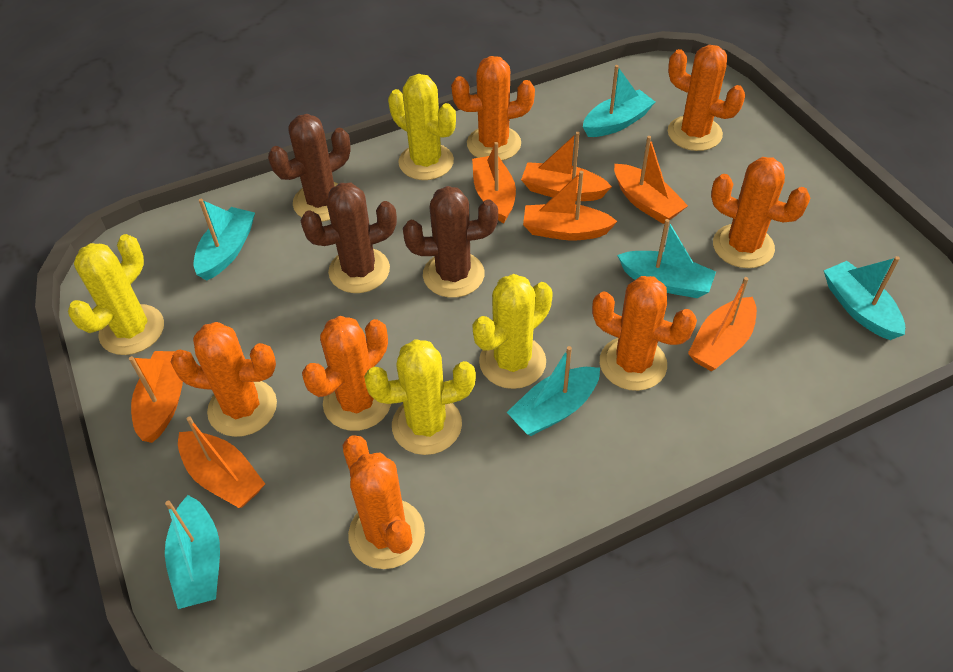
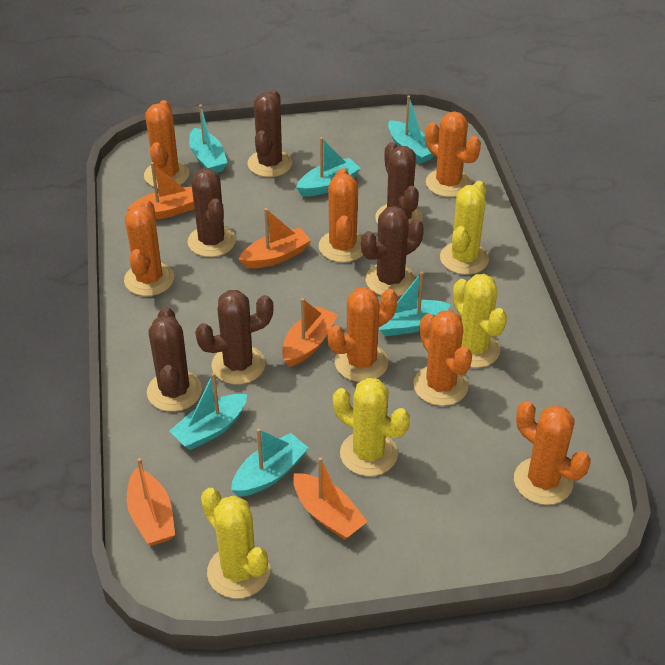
brown cactus: 3 -> 6
orange boat: 7 -> 5

